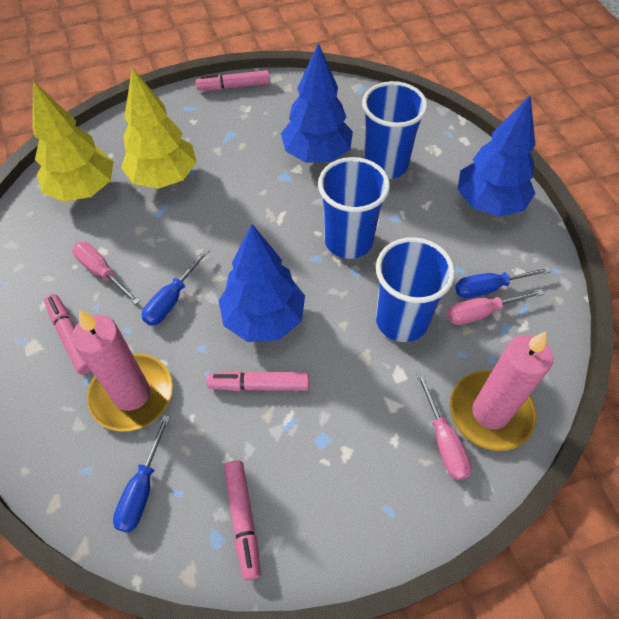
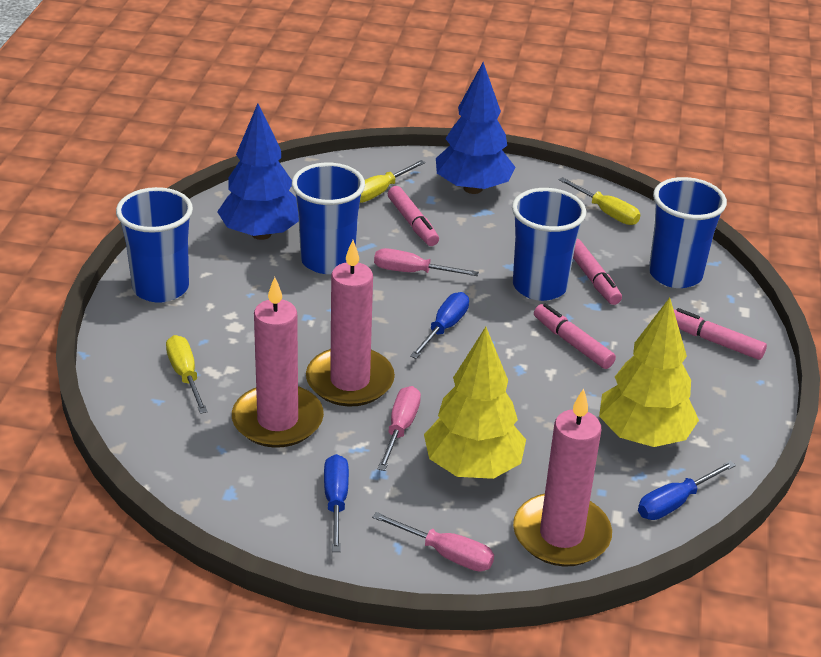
blue cup: 3 -> 4
blue tree: 3 -> 2
pink candle: 2 -> 3
yellow screwdriver: 0 -> 3

